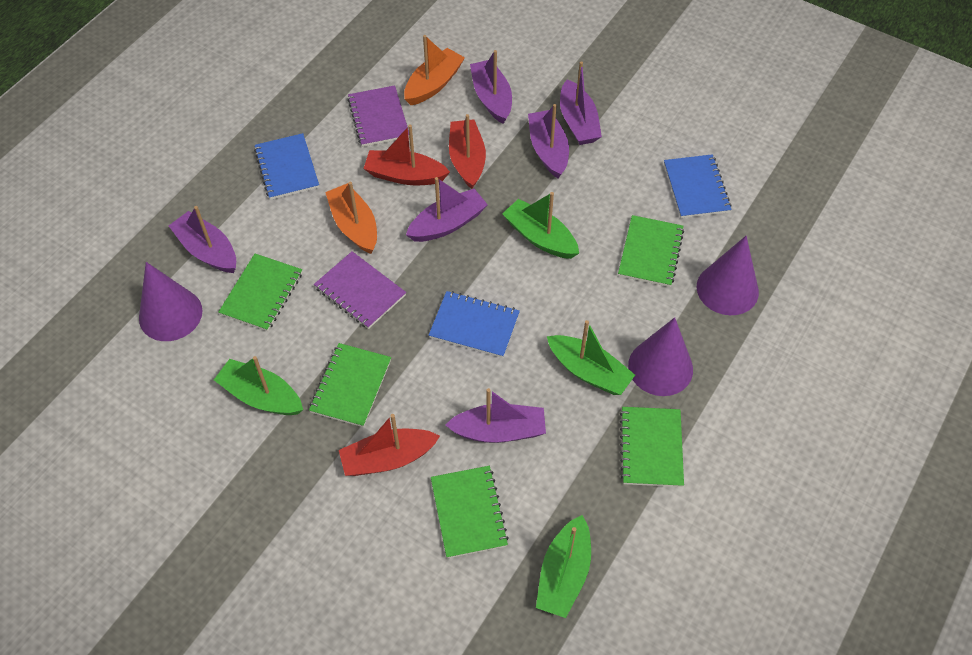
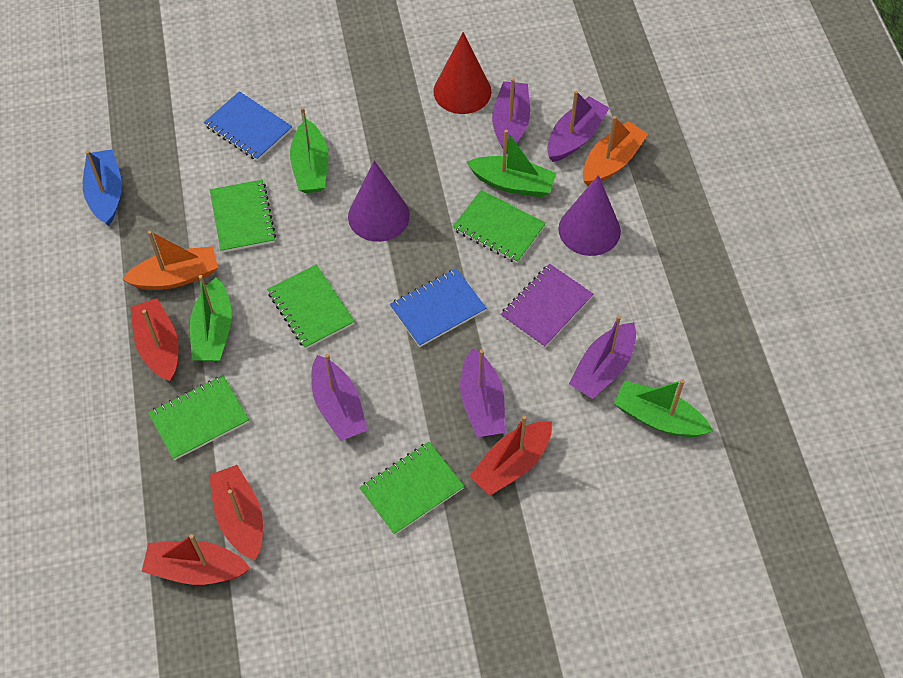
blue boat: 0 -> 1
blue notebook: 3 -> 2
purple boat: 6 -> 5
purple cone: 3 -> 2
purple notebook: 2 -> 1
red boat: 3 -> 4
red cone: 0 -> 1

